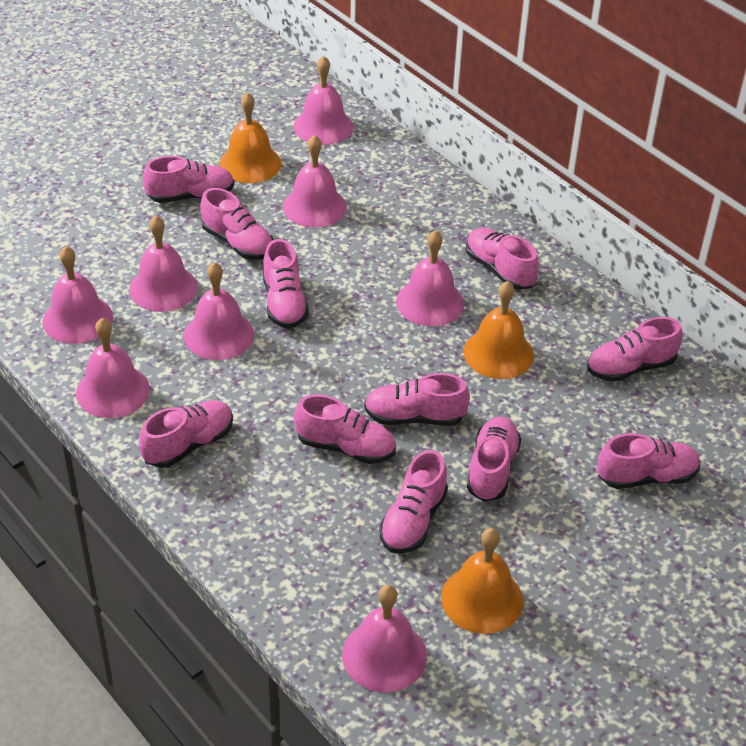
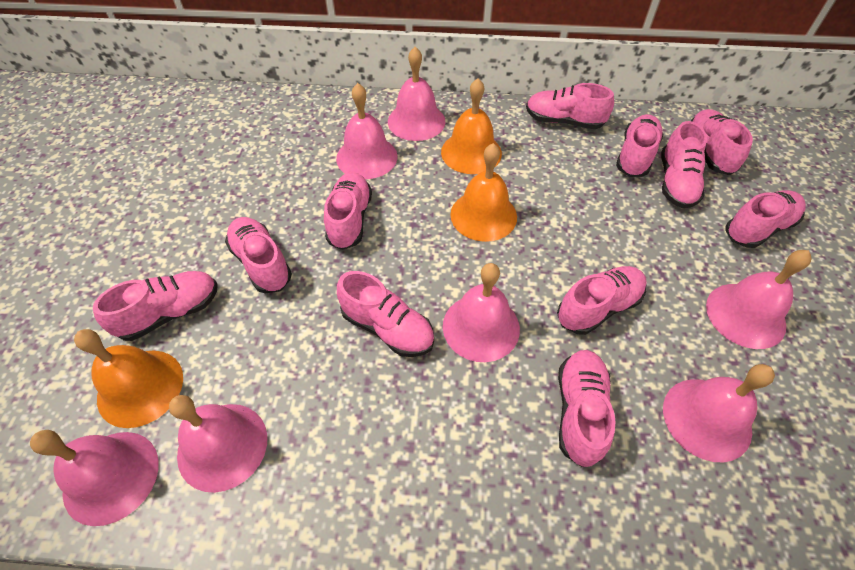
pink bell: 8 -> 7

